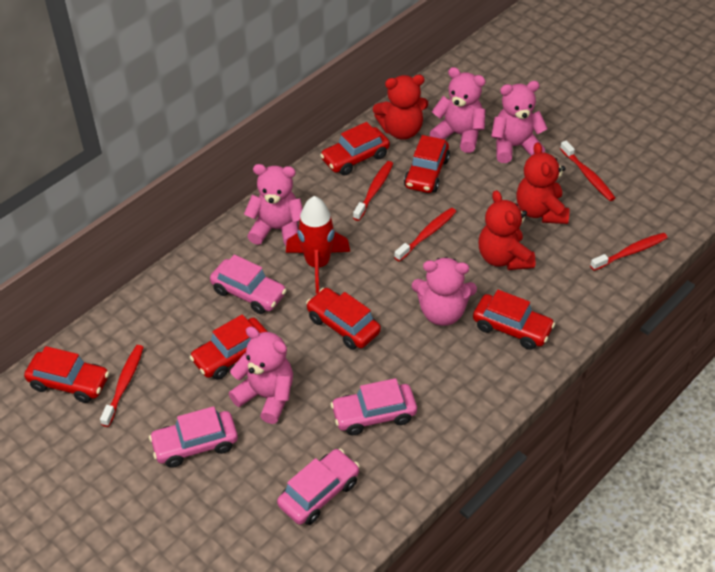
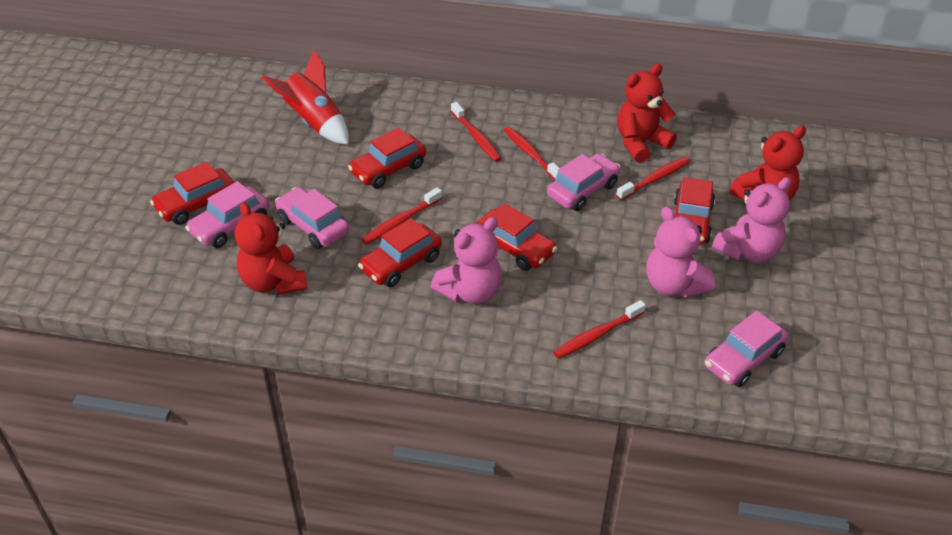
pink teddy bear: 5 -> 3
red car: 6 -> 5

